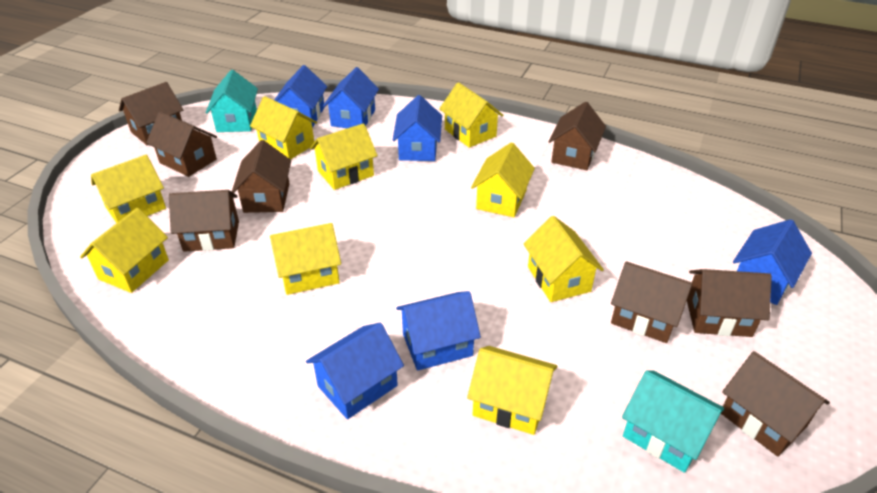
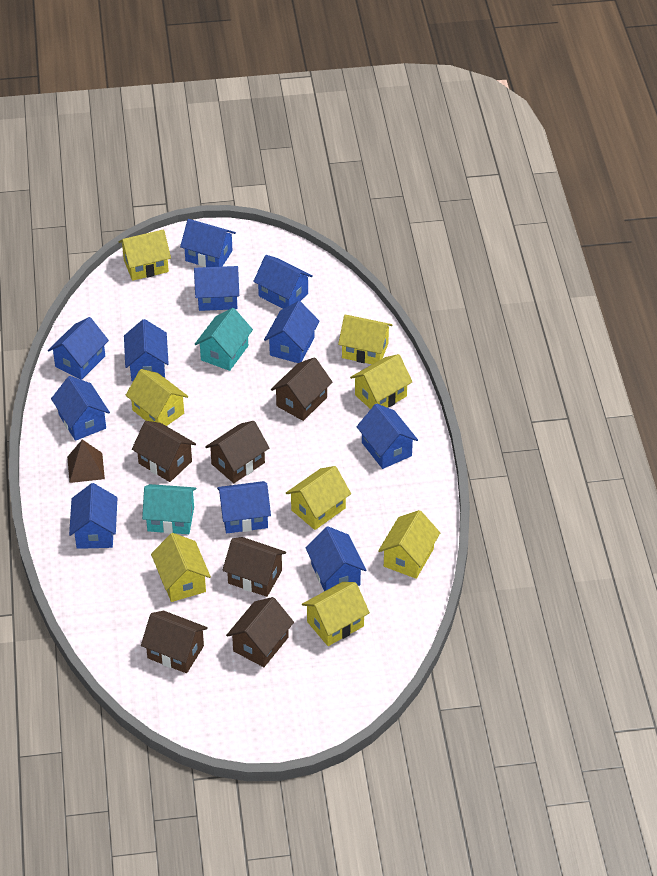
blue house: 6 -> 11
brown house: 8 -> 6
brown pyramid: 0 -> 1
yellow house: 9 -> 8

